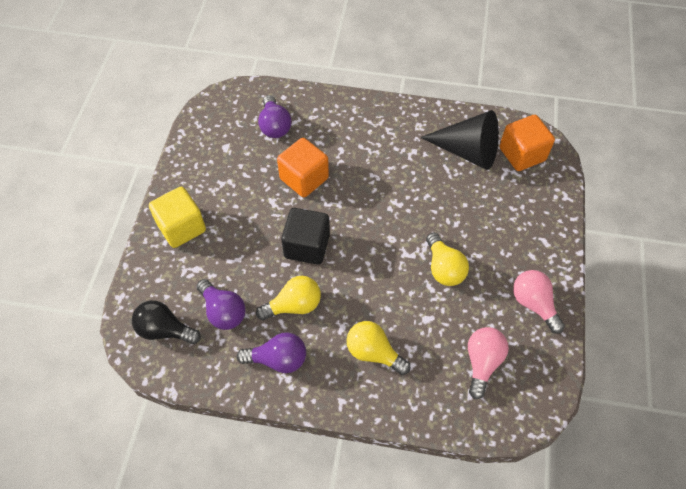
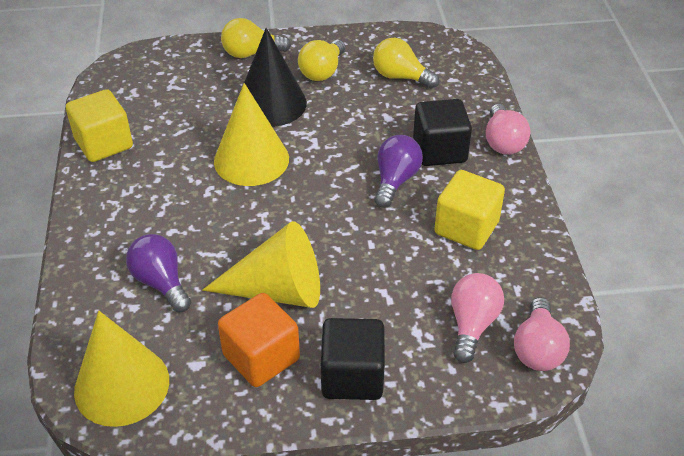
black cube: 1 -> 2
black light bulb: 1 -> 0
orange cube: 2 -> 1
pink light bulb: 2 -> 3
purple light bulb: 3 -> 2
yellow cone: 0 -> 3
yellow cube: 1 -> 2

